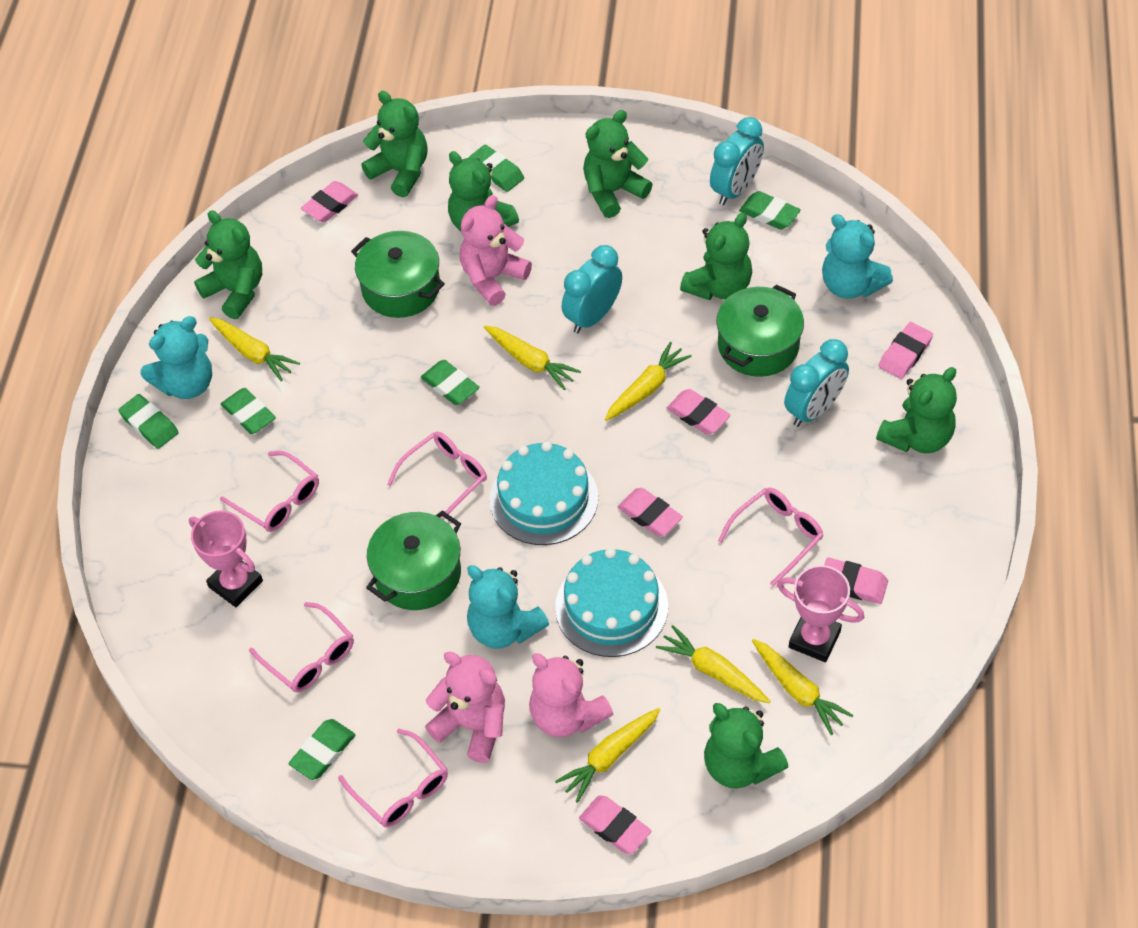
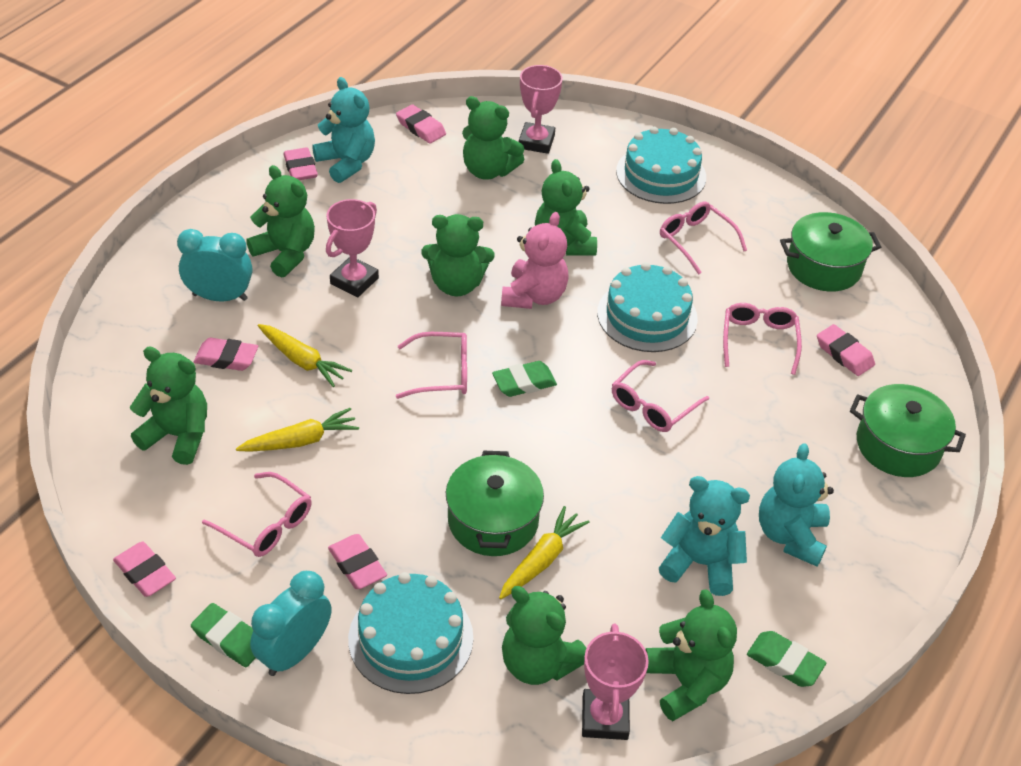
green eraser: 6 -> 3
pink teddy bear: 3 -> 1
pink trophy: 2 -> 3
turquoise cake: 2 -> 3
turquoise clock: 3 -> 2
yellow carrot: 6 -> 3

